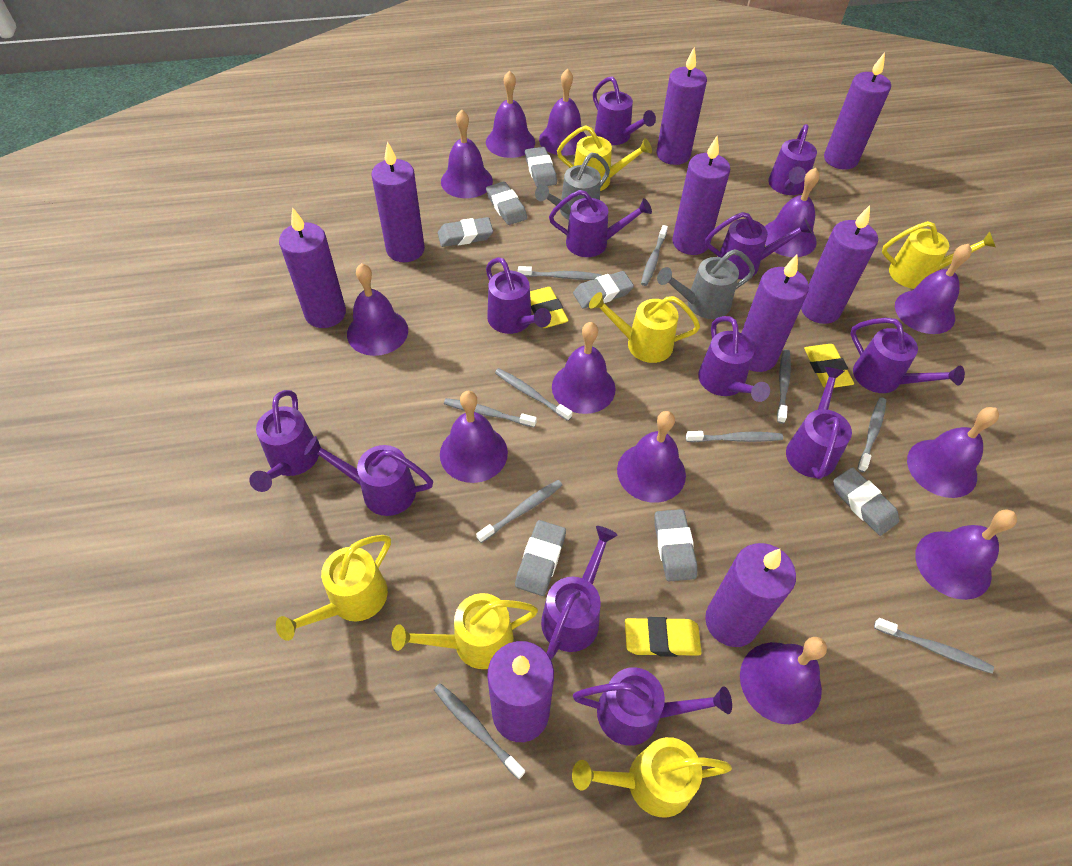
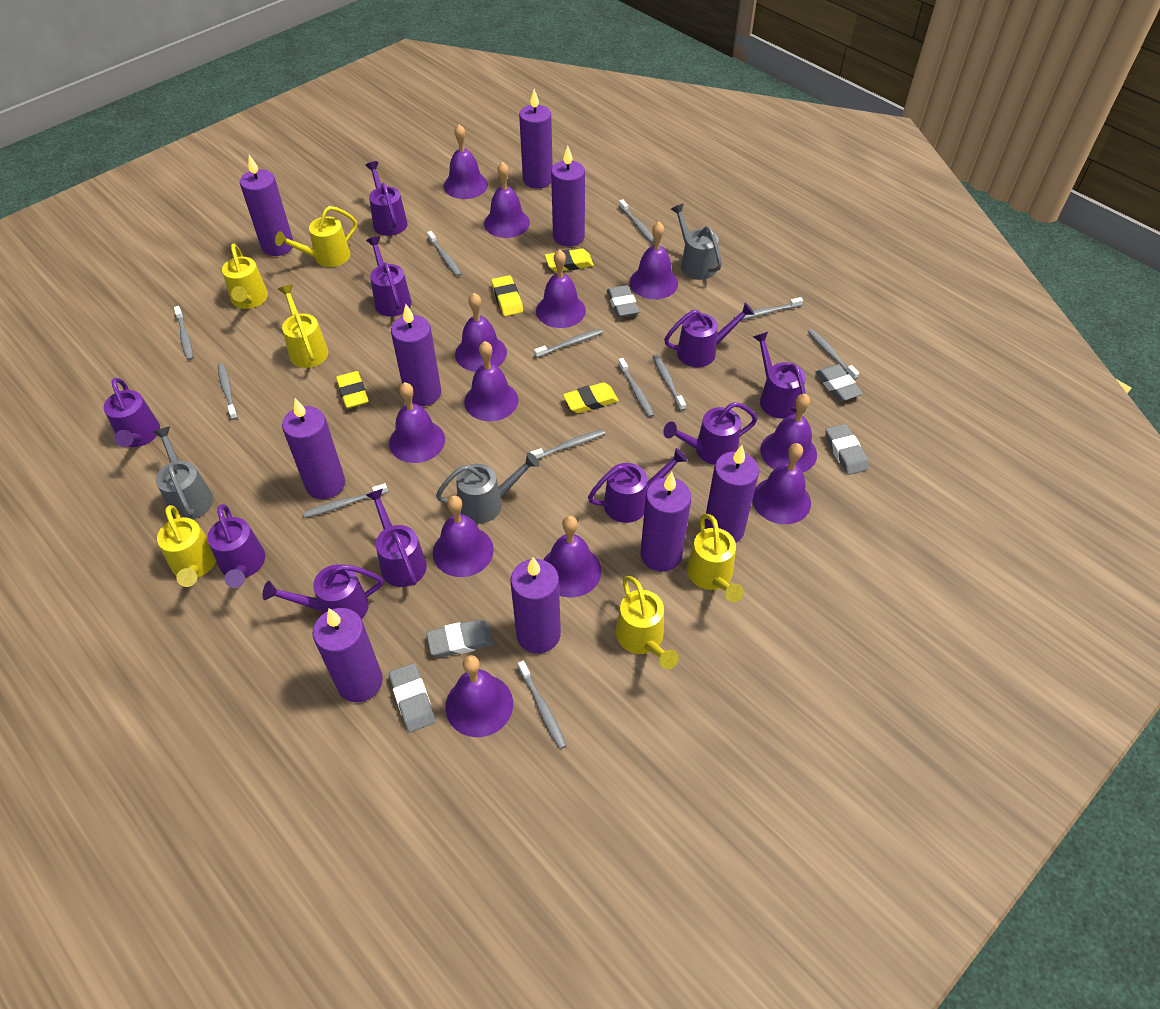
grey eraser: 7 -> 5
grey toothbrush: 10 -> 12
grey watering can: 2 -> 3
purple watering can: 12 -> 10
yellow eraser: 3 -> 4

